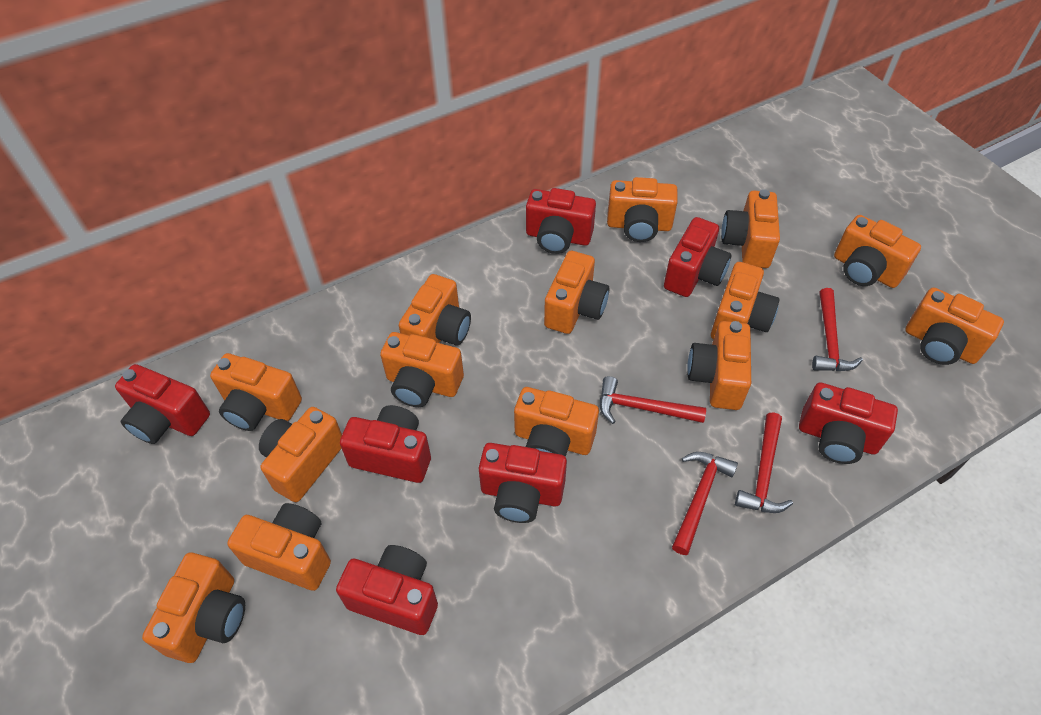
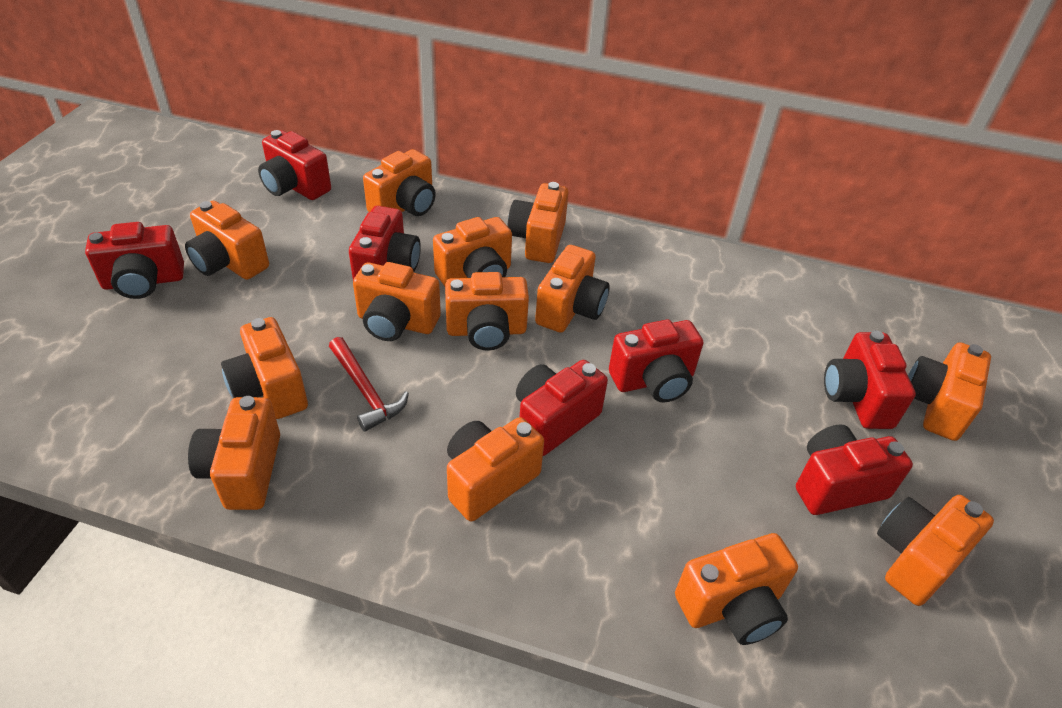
orange camera: 14 -> 13
red hammer: 4 -> 1

